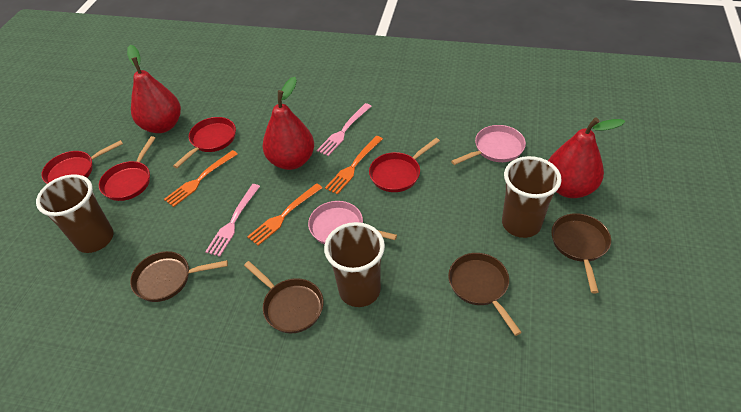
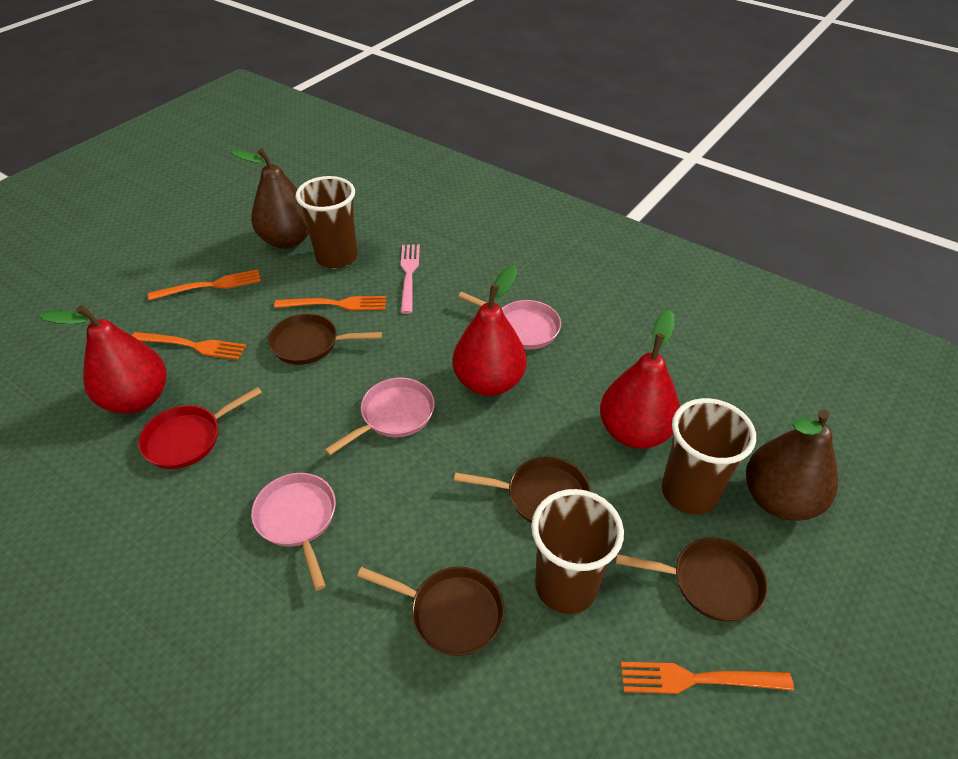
brown pear: 0 -> 2
orange fork: 3 -> 4
pink fork: 2 -> 1
pink pan: 2 -> 3
red pan: 4 -> 1

